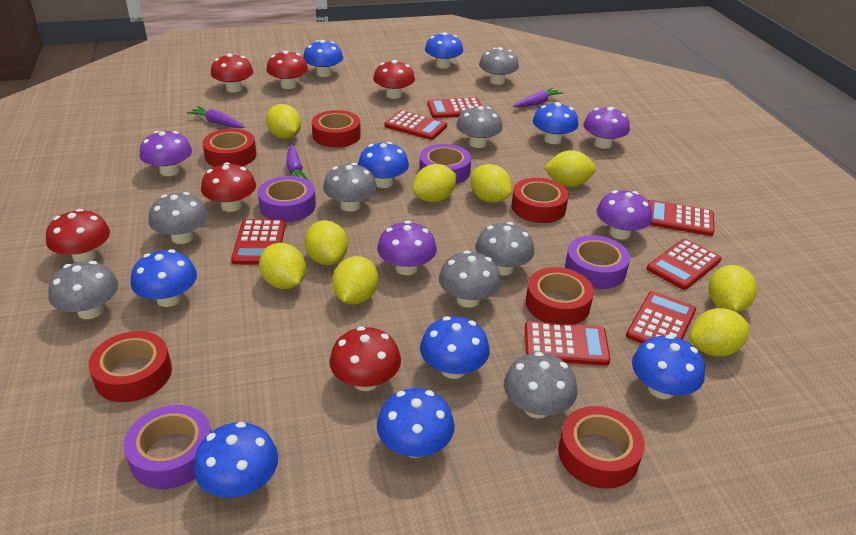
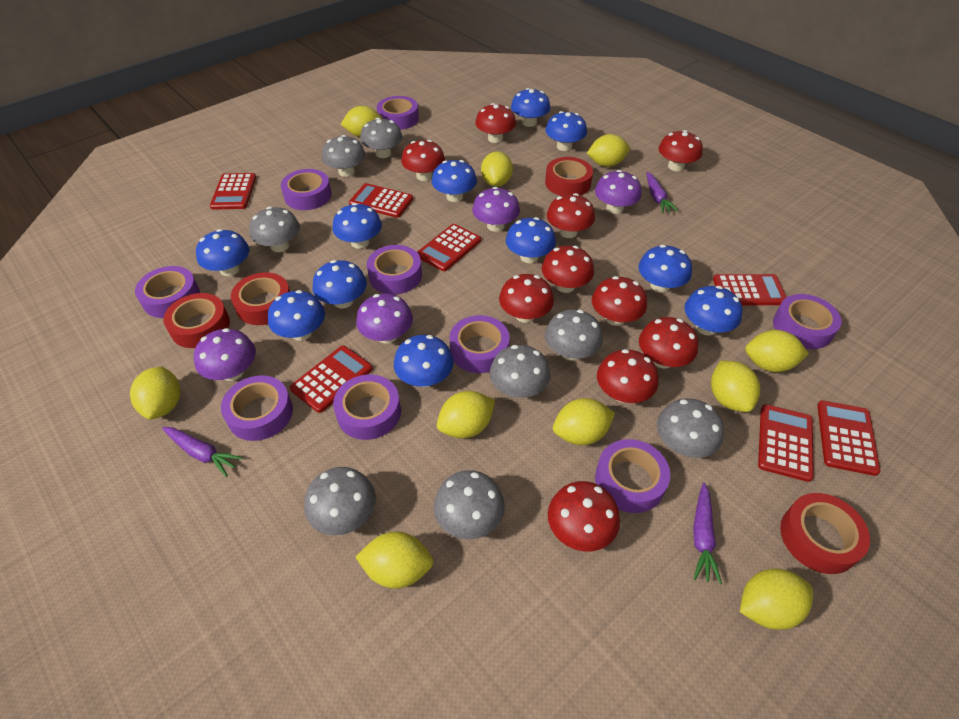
blue mushroom: 9 -> 11
purple tape: 4 -> 9
red mushroom: 6 -> 10
red tape: 6 -> 4
yellow lemon: 9 -> 10

